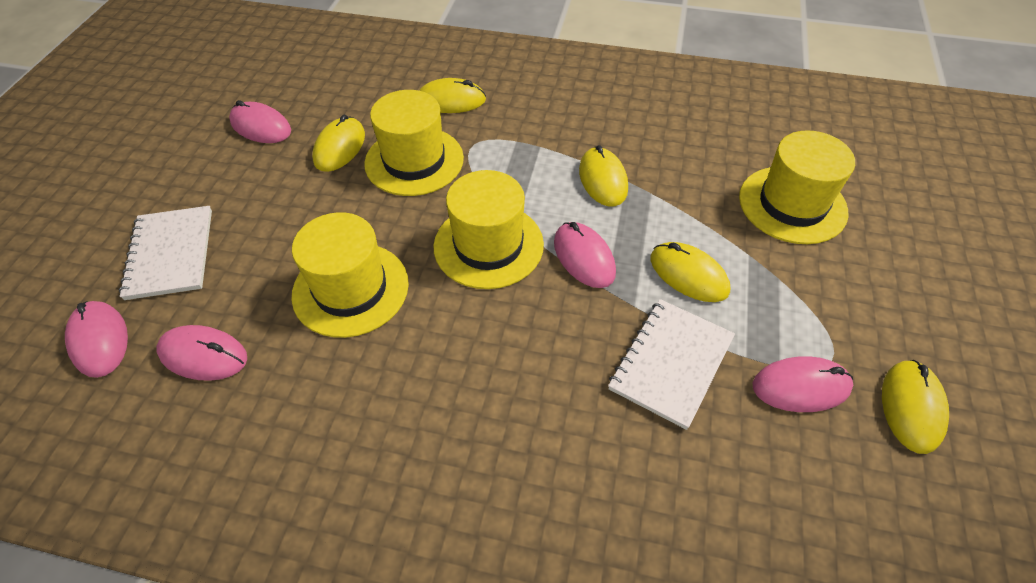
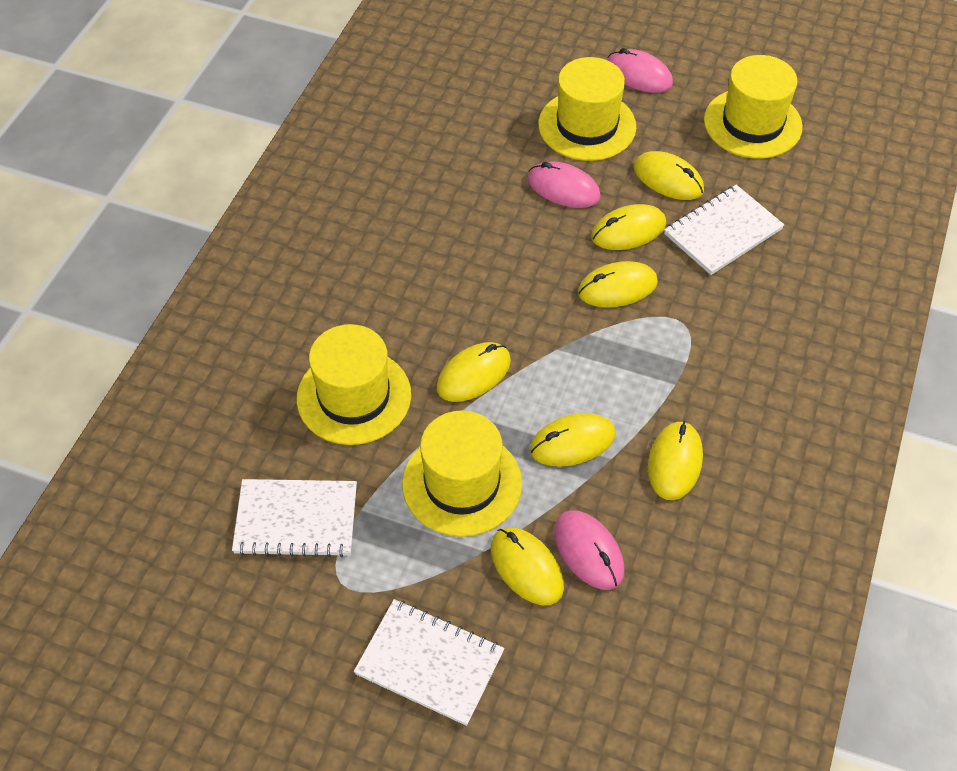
pink mouse: 5 -> 3
white notebook: 2 -> 3
yellow mouse: 5 -> 7

